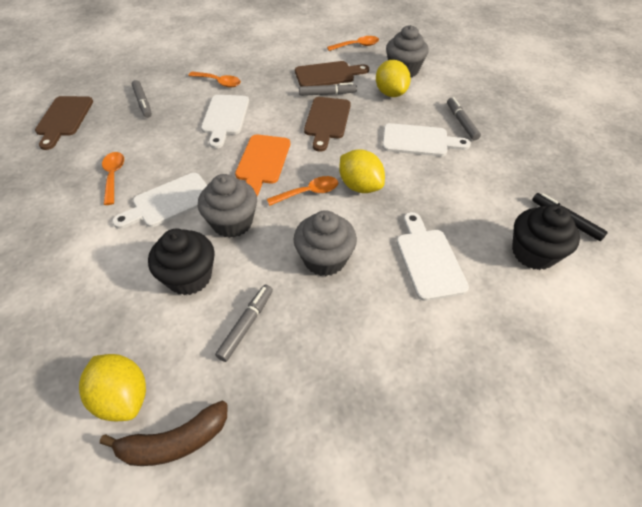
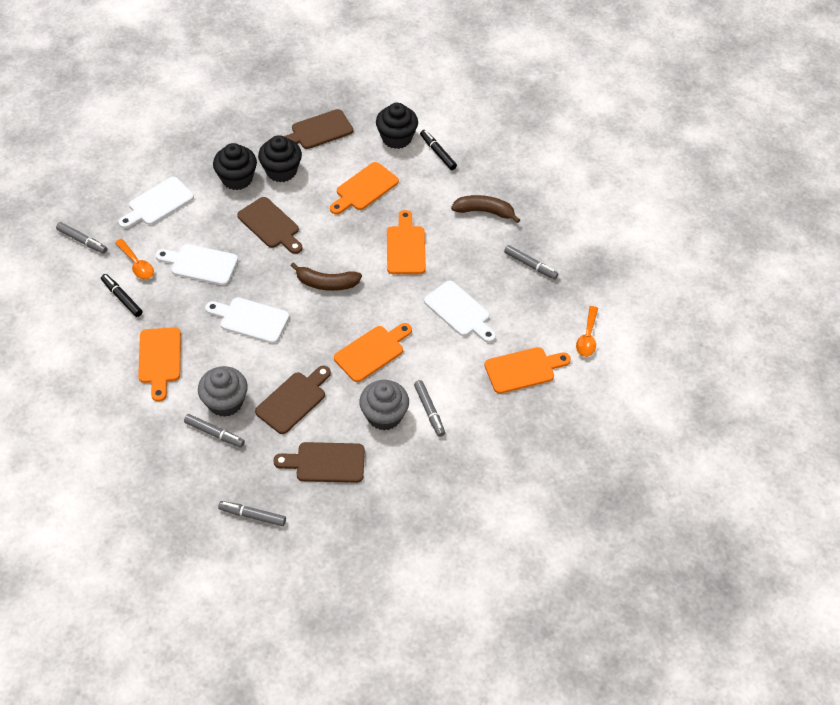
black cupcake: 2 -> 3
black marker: 1 -> 2
brown banana: 1 -> 2
brown cutting board: 3 -> 4
grey cupcake: 3 -> 2
grey marker: 4 -> 5
orange cutting board: 1 -> 5
orange spoon: 4 -> 2
yellow lemon: 3 -> 0

